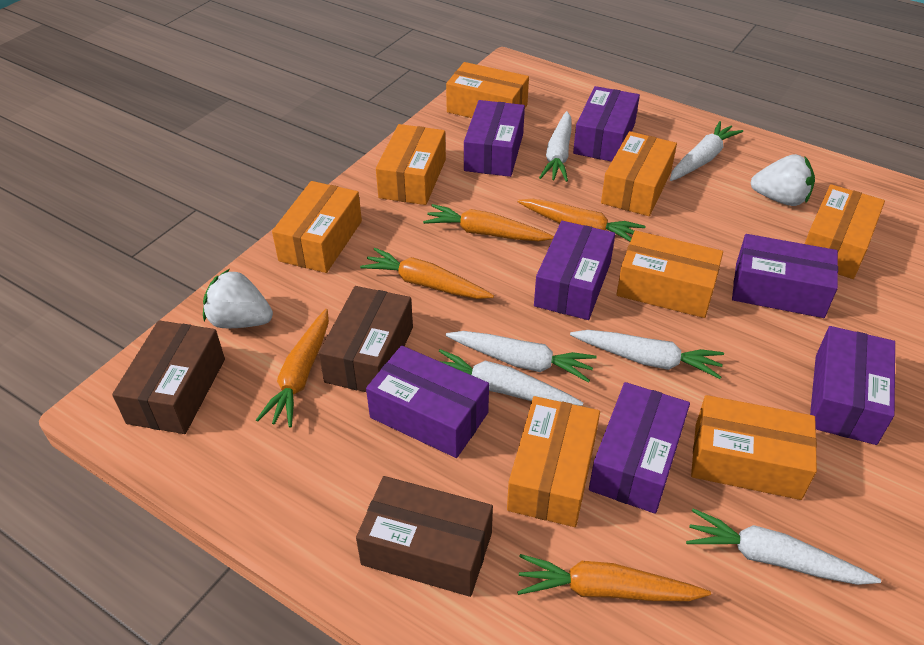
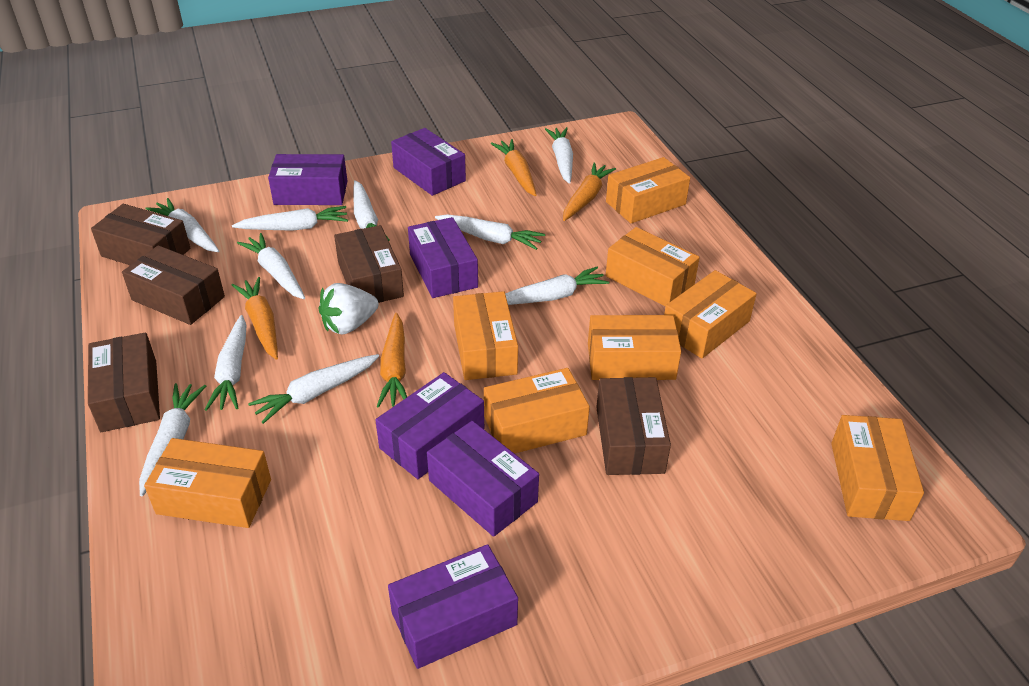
brown box: 3 -> 5
orange carrot: 5 -> 4
purple box: 7 -> 6
white carrot: 6 -> 10
white strawberry: 2 -> 1

